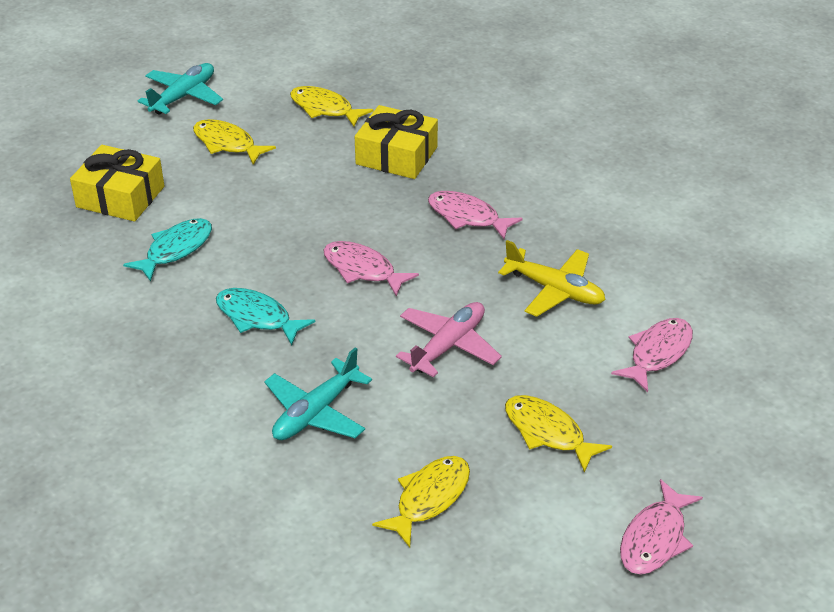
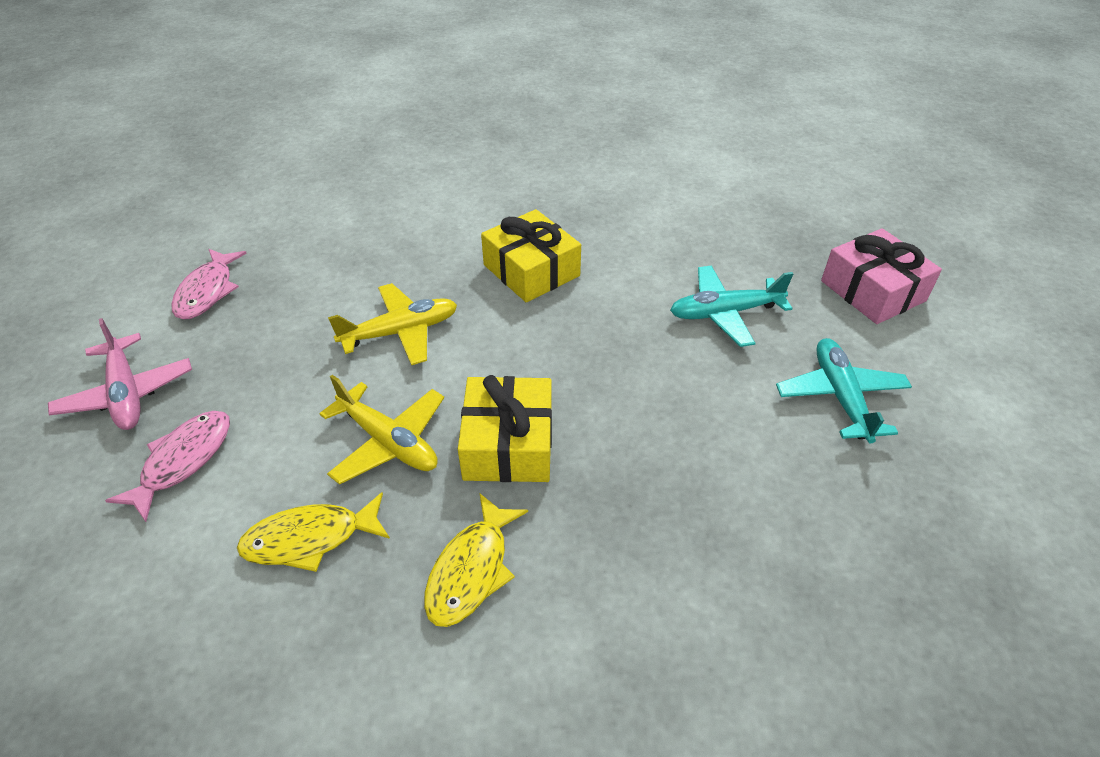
pink fish: 4 -> 2
pink gift: 0 -> 1
turquoise fish: 2 -> 0
yellow fish: 4 -> 2
yellow plane: 1 -> 2

